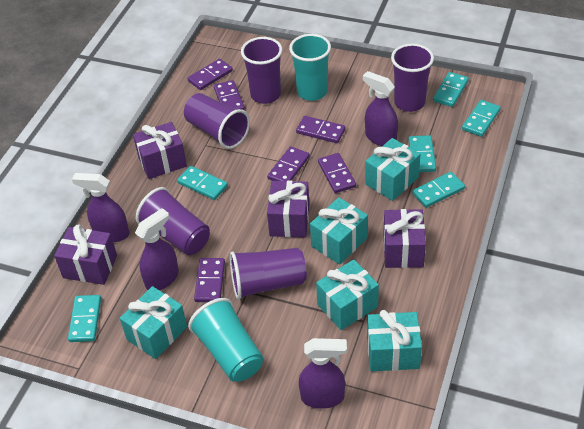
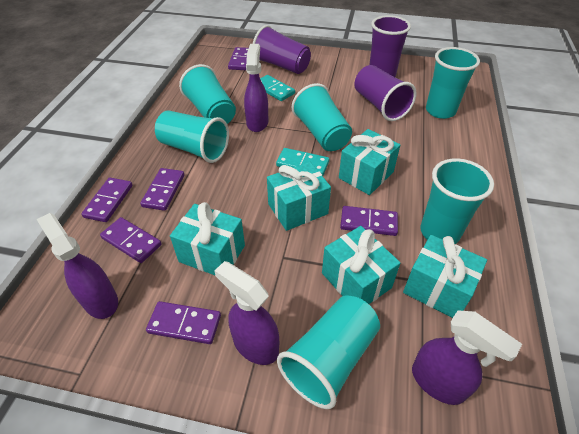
purple cup: 5 -> 3
purple gift: 4 -> 0
turquoise cup: 2 -> 6
turquoise domino: 6 -> 2

